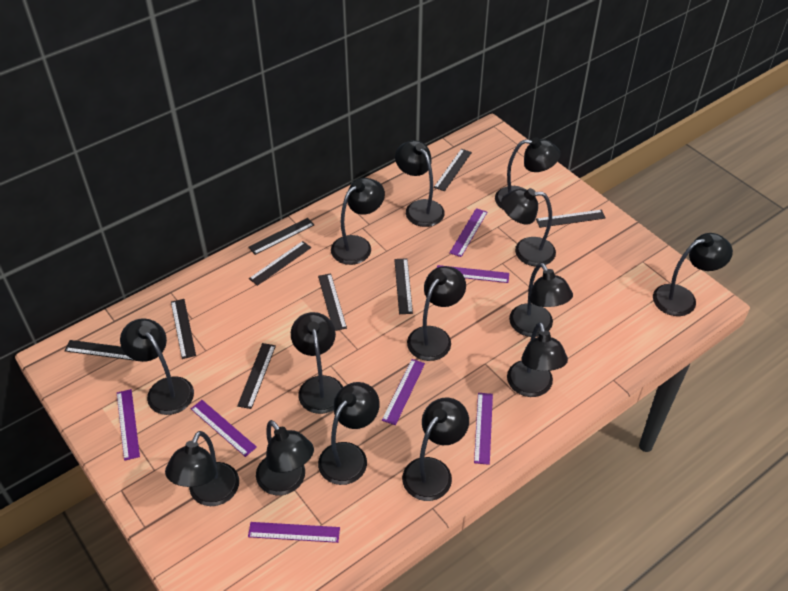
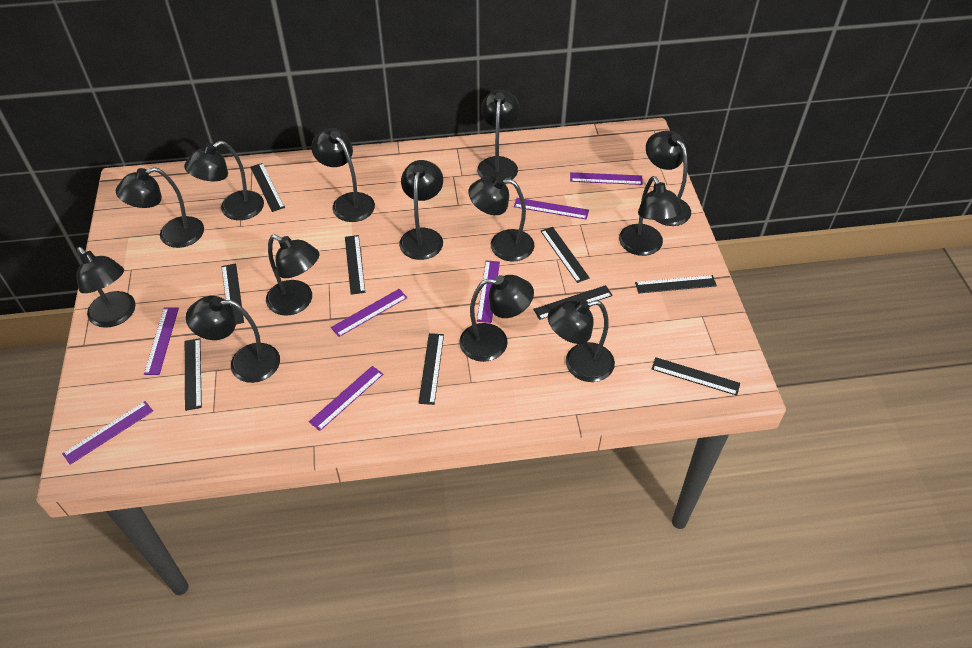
black lamp: 14 -> 13

